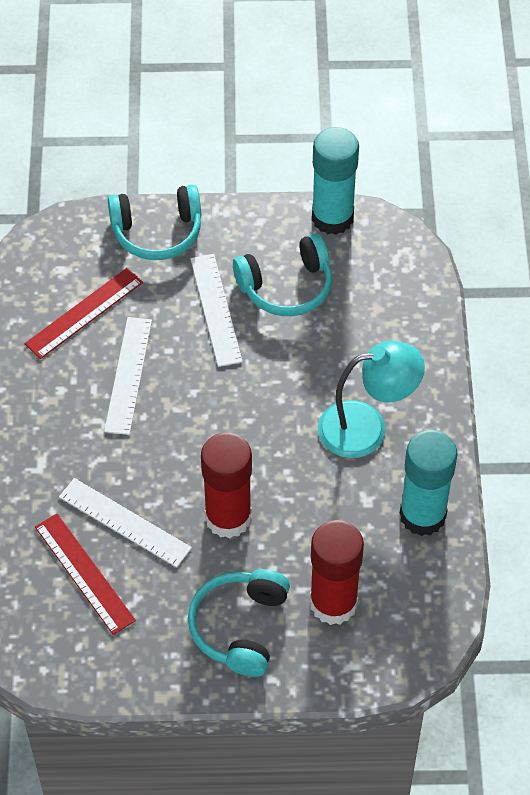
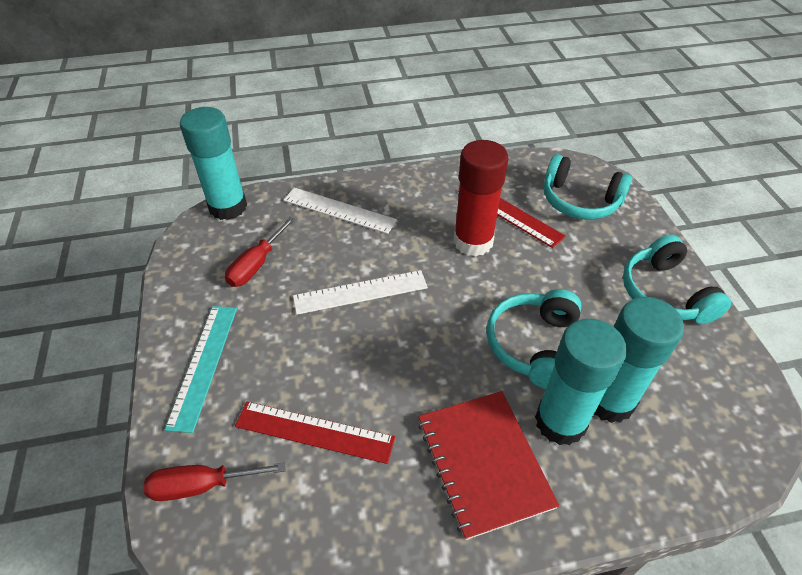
red glue stick: 2 -> 1
red notebook: 0 -> 1
red screwdriver: 0 -> 2
turquoise glue stick: 2 -> 3
turquoise lamp: 1 -> 0
turquoise ruler: 0 -> 1
white ruler: 3 -> 2

